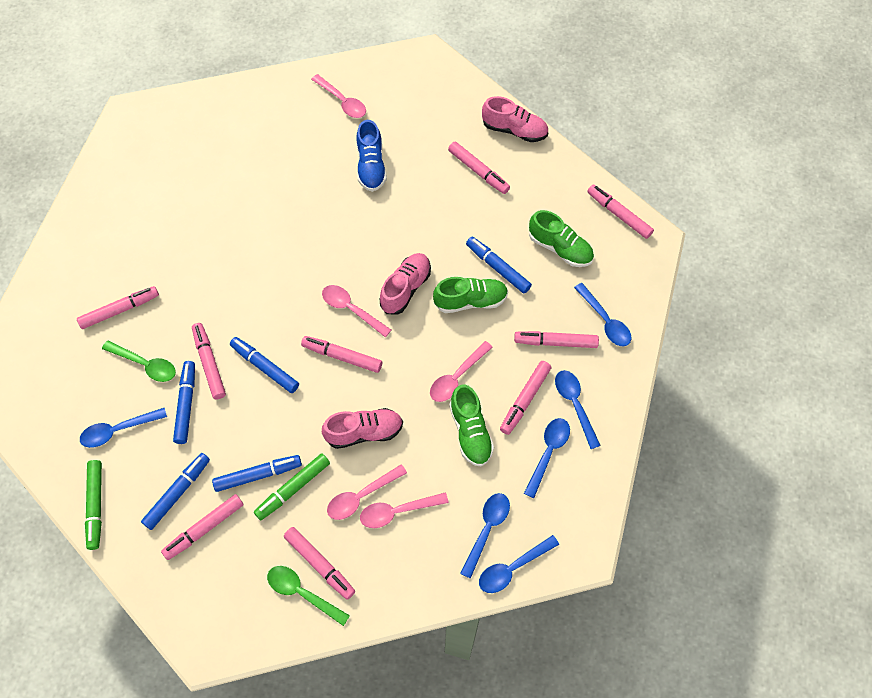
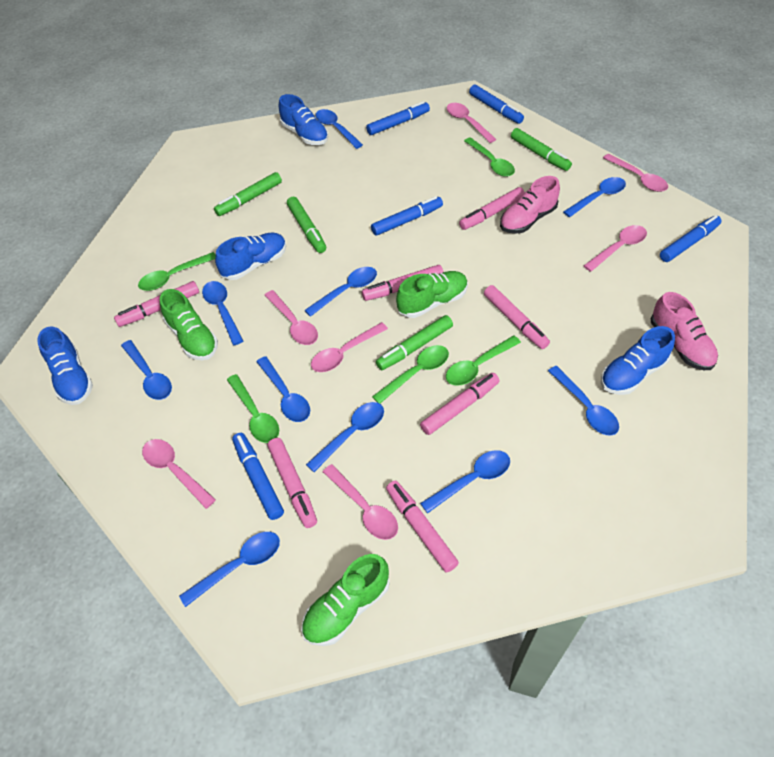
blue shoe: 1 -> 4
blue spoon: 6 -> 10
green marker: 2 -> 4
green spoon: 2 -> 5
pink marker: 9 -> 7
pink shoe: 3 -> 2
pink spoon: 5 -> 7

